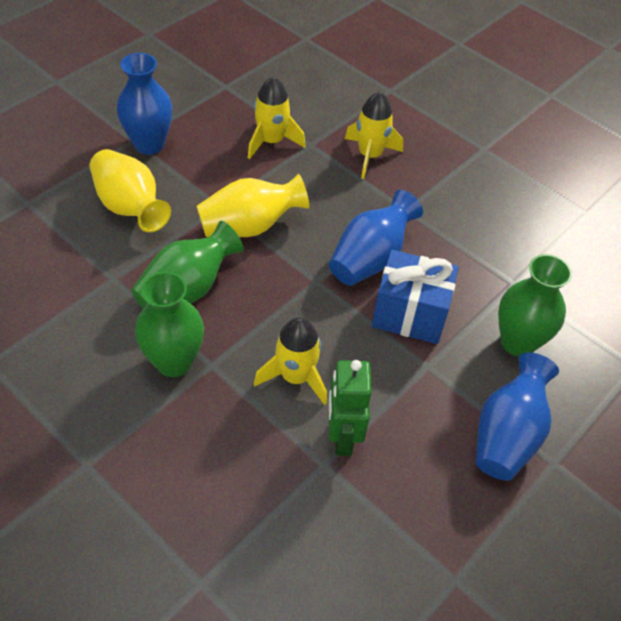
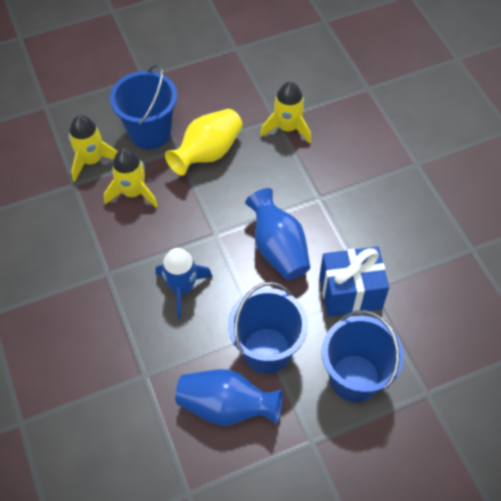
blue bucket: 0 -> 3
blue rocket: 0 -> 1
blue vase: 3 -> 2
green robot: 1 -> 0
green vase: 3 -> 0
yellow vase: 2 -> 1

